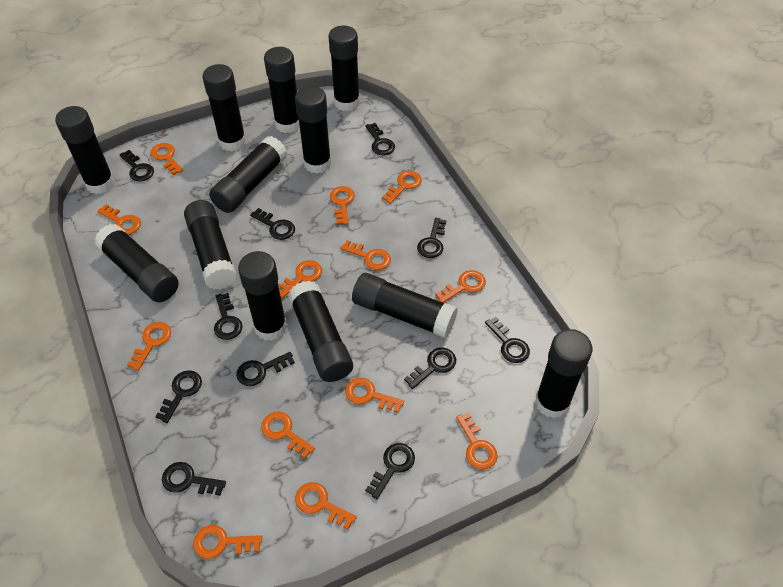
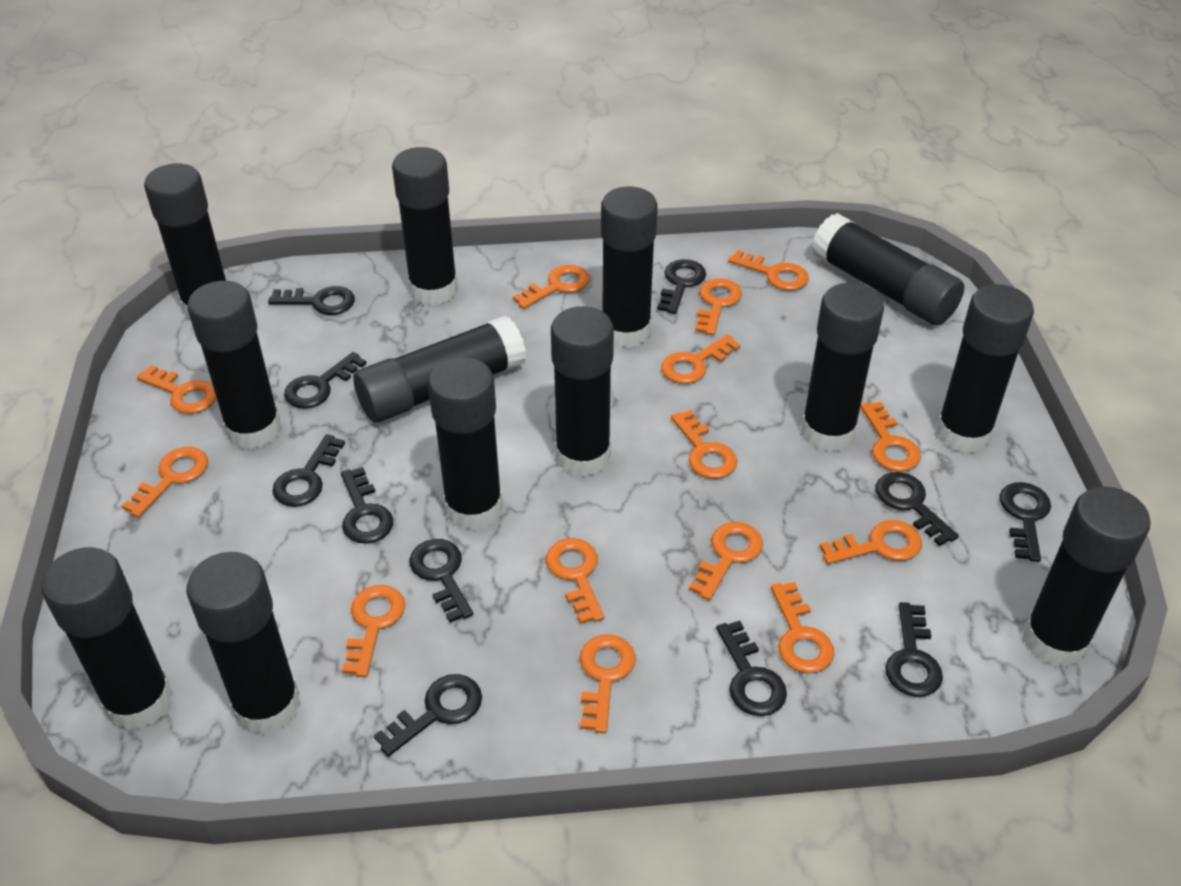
black glue stick: 12 -> 13
orange key: 13 -> 14

